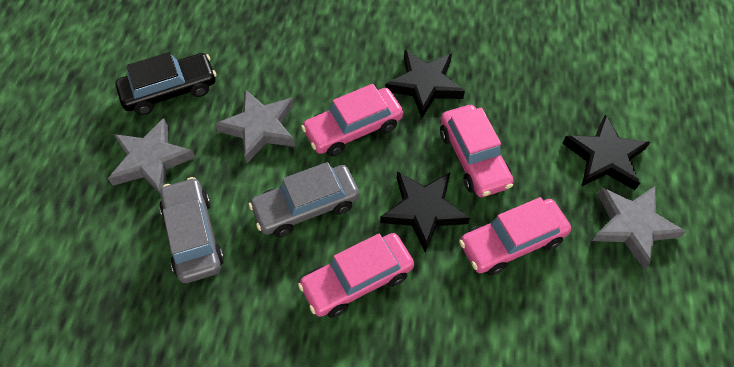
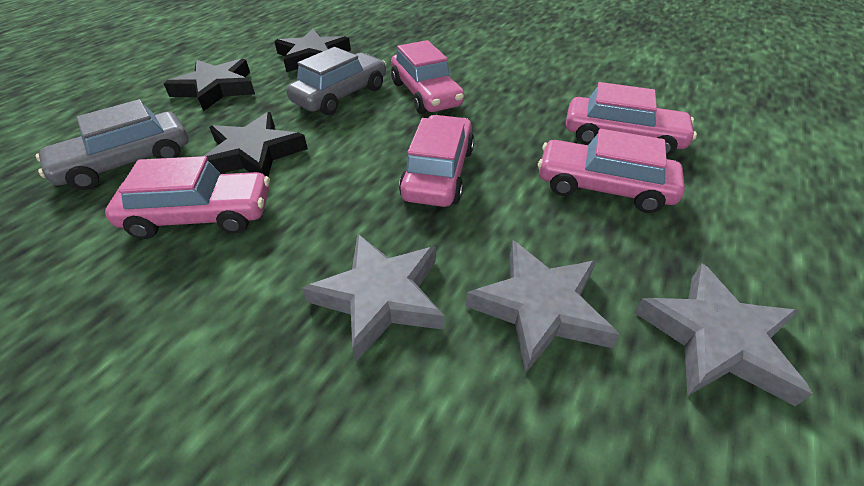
black car: 1 -> 0
pink car: 4 -> 5

